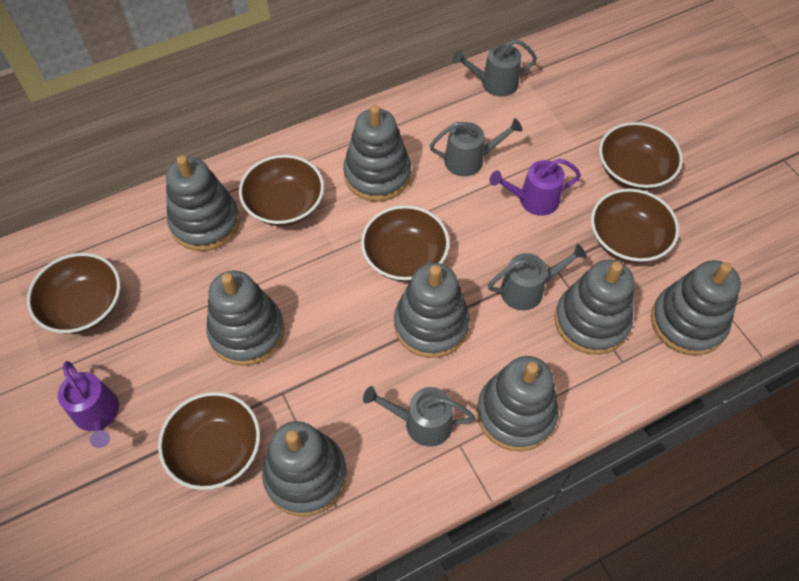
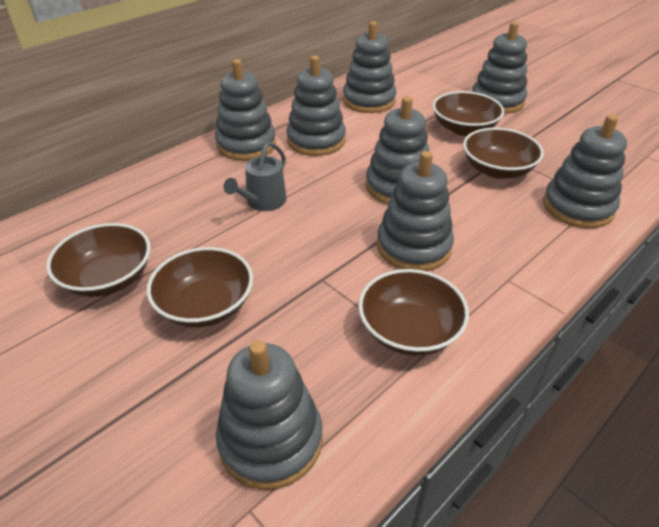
brown bowl: 6 -> 5
grey watering can: 4 -> 1
purple watering can: 2 -> 0

